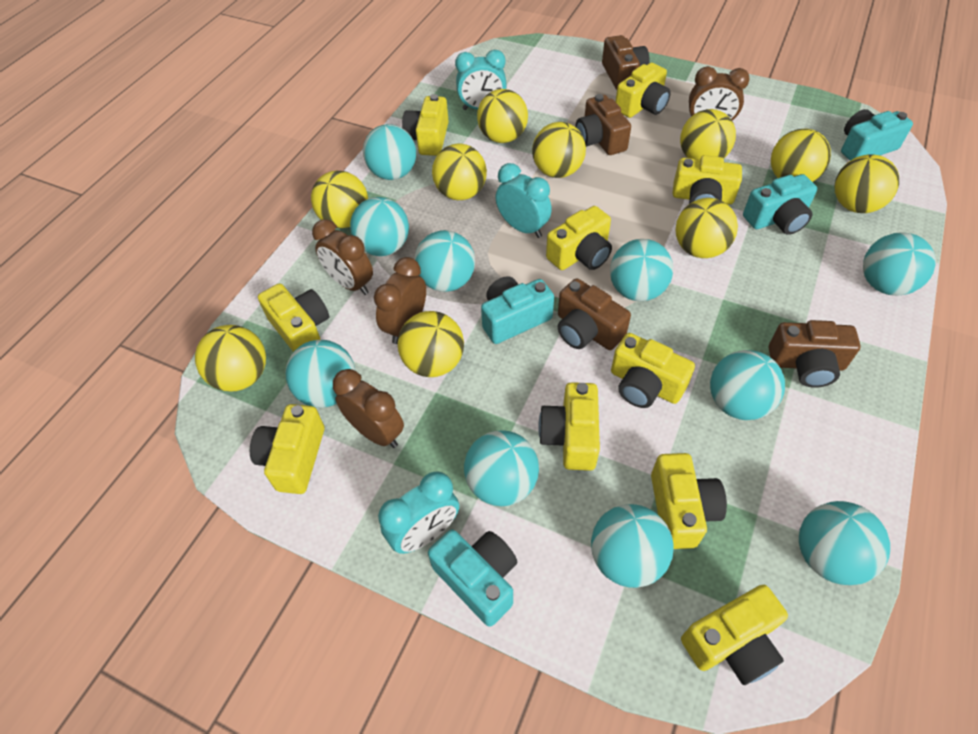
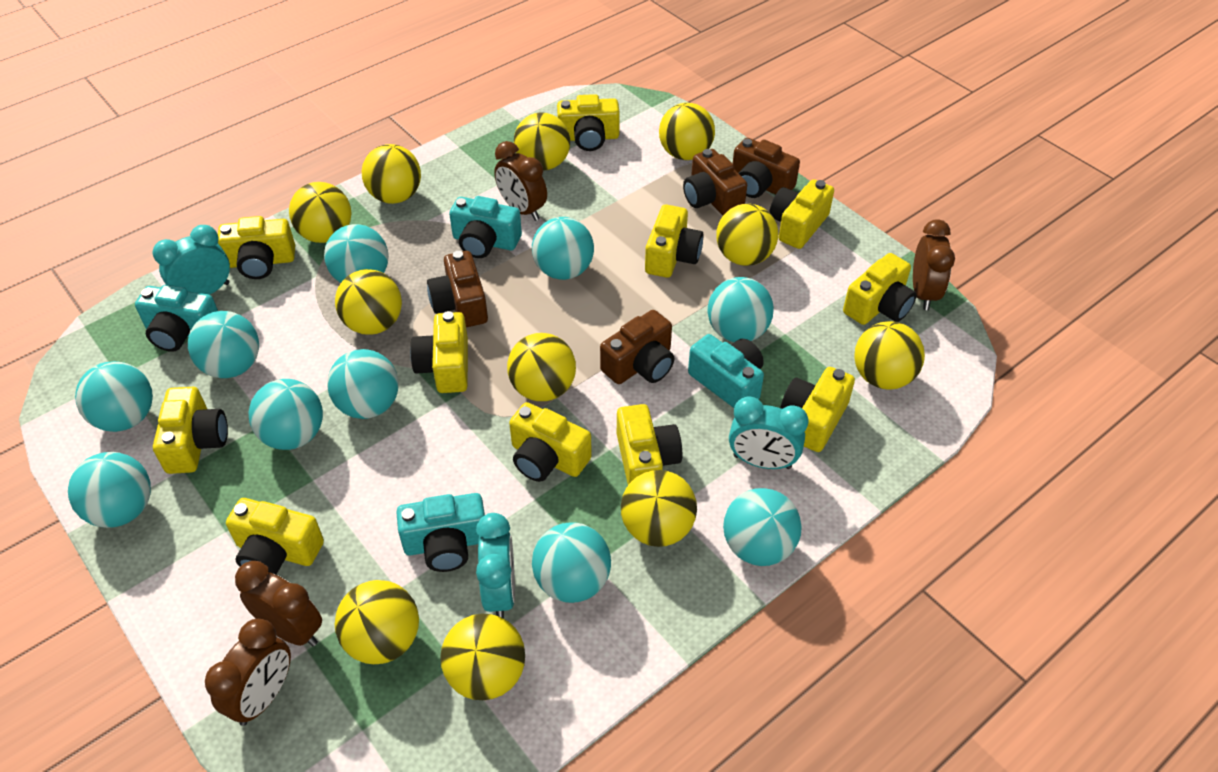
yellow ball: 10 -> 11
yellow camera: 10 -> 11

